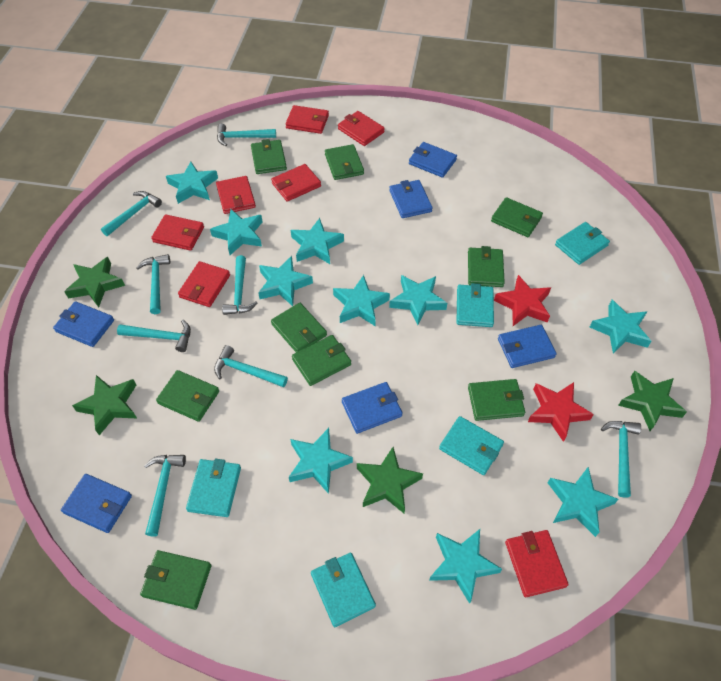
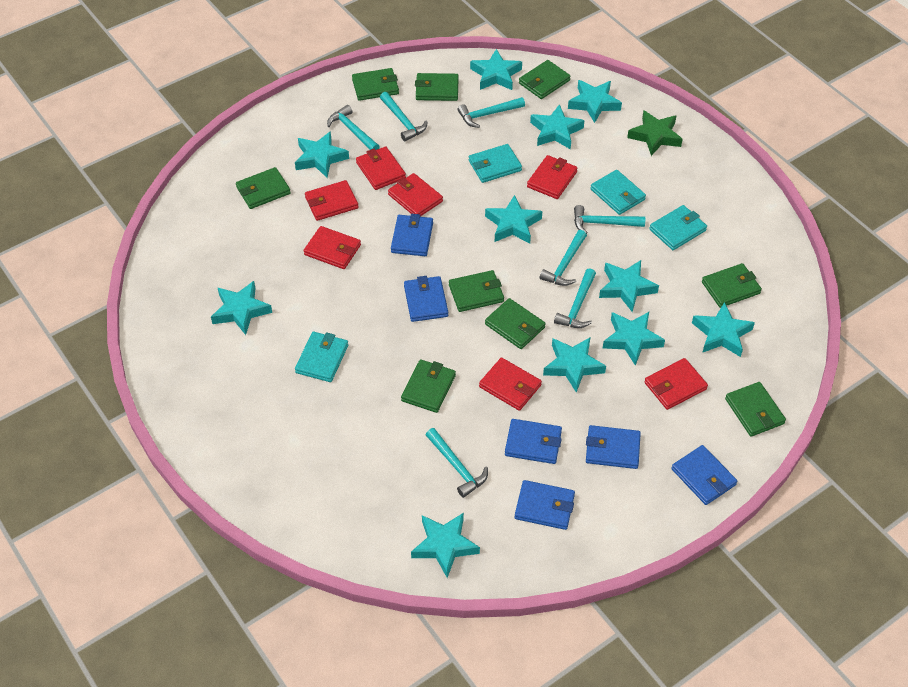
green star: 4 -> 1
red star: 2 -> 0
turquoise hammer: 8 -> 7
turquoise star: 10 -> 11
turquoise wallet: 5 -> 4

